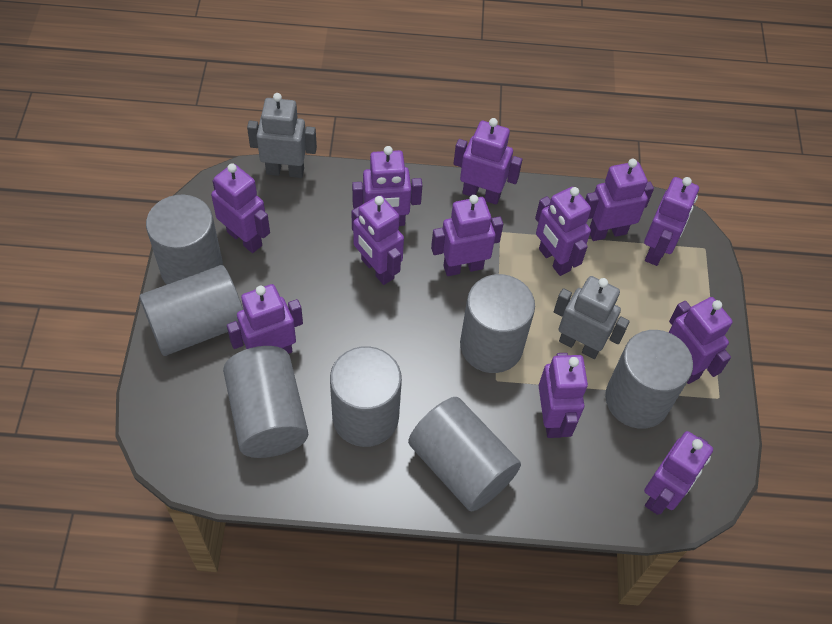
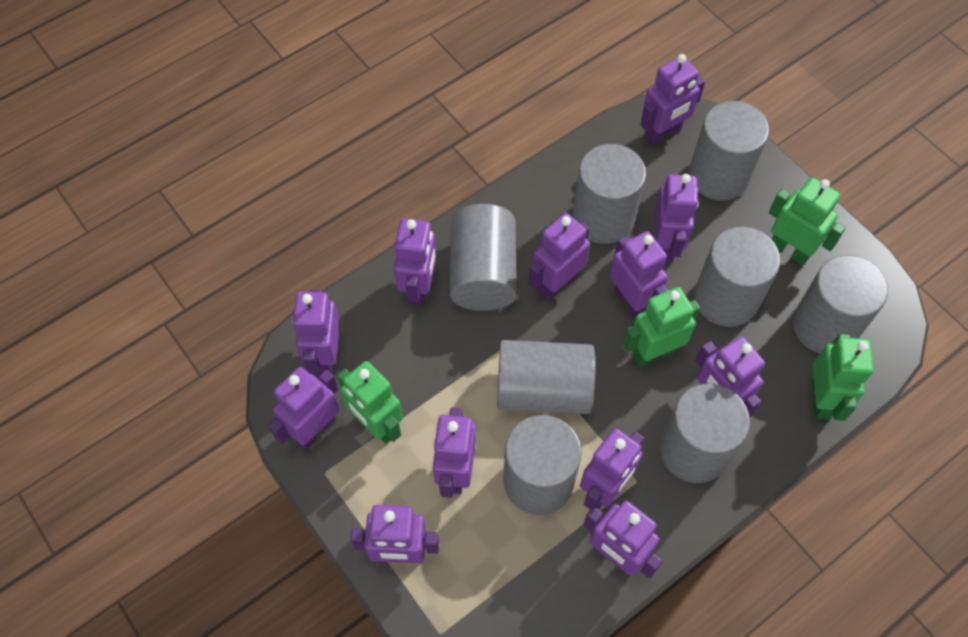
green robot: 0 -> 4
grey cylinder: 7 -> 8
grey robot: 2 -> 0

